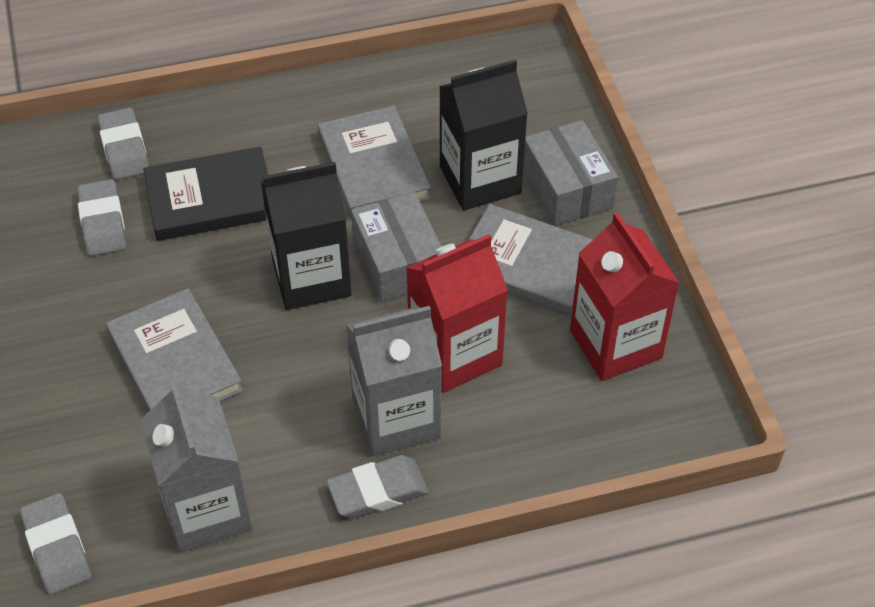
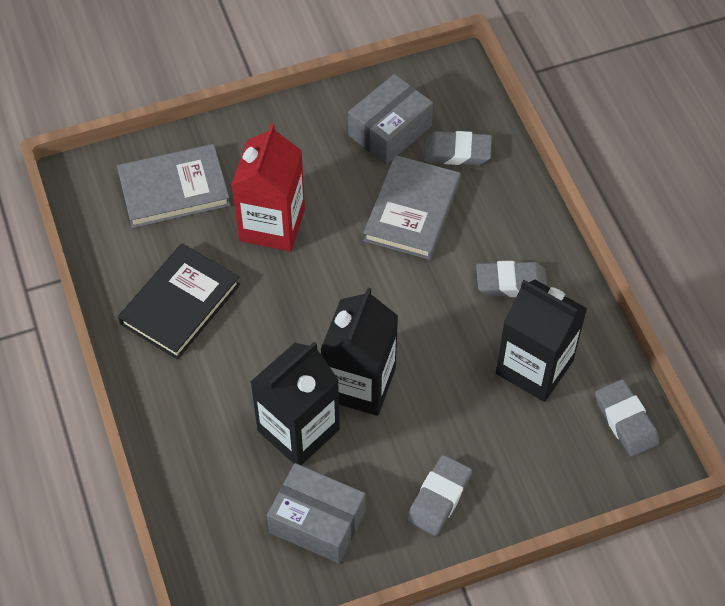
black carton: 2 -> 3
grey book: 3 -> 2
grey carton: 2 -> 0
red carton: 2 -> 1

